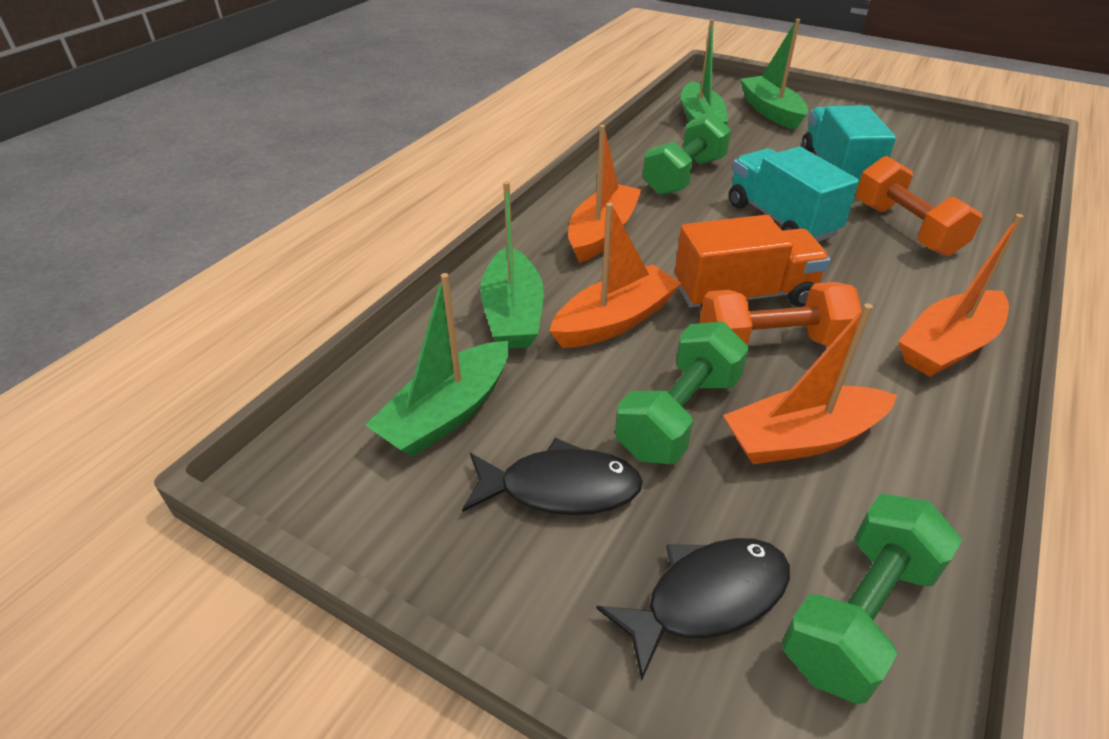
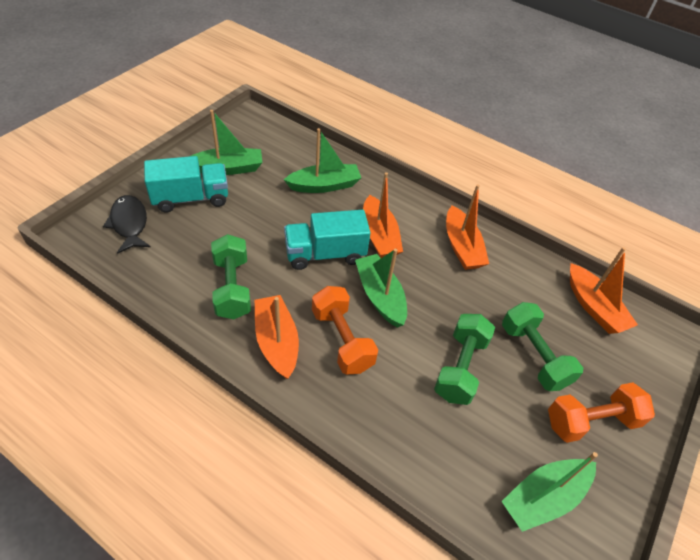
black fish: 2 -> 1
orange truck: 1 -> 0

